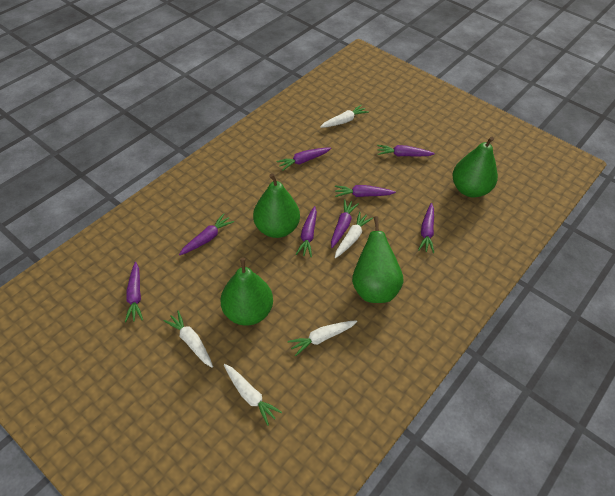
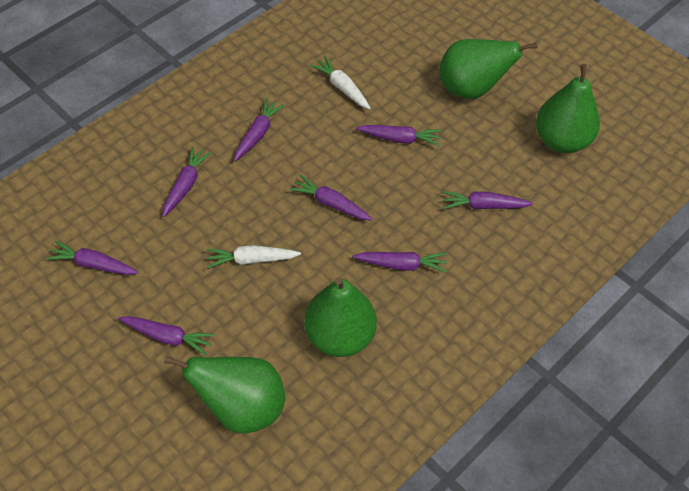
white carrot: 5 -> 2

